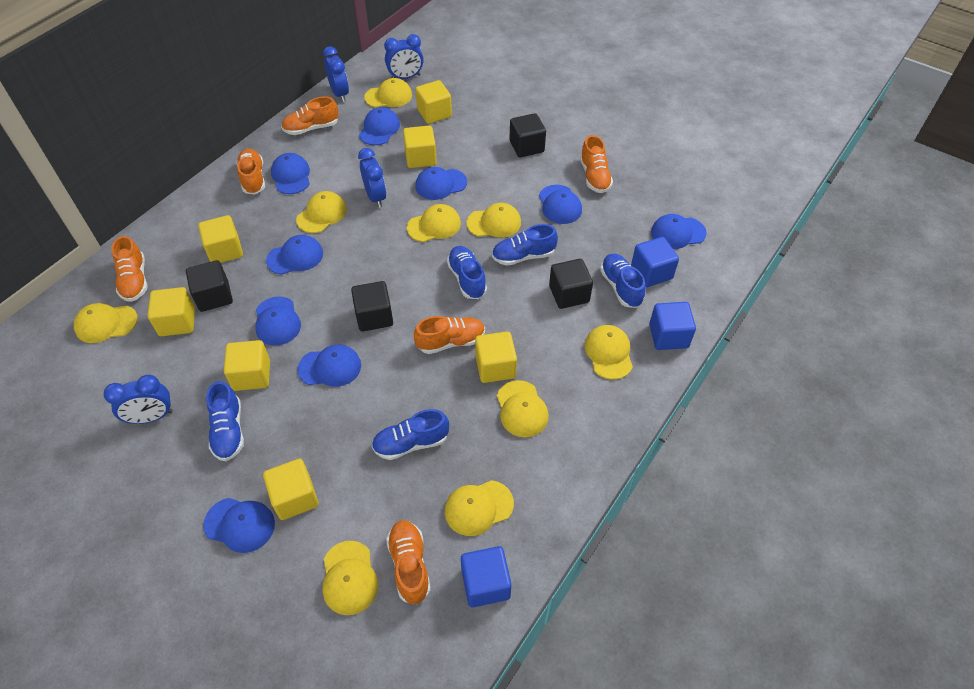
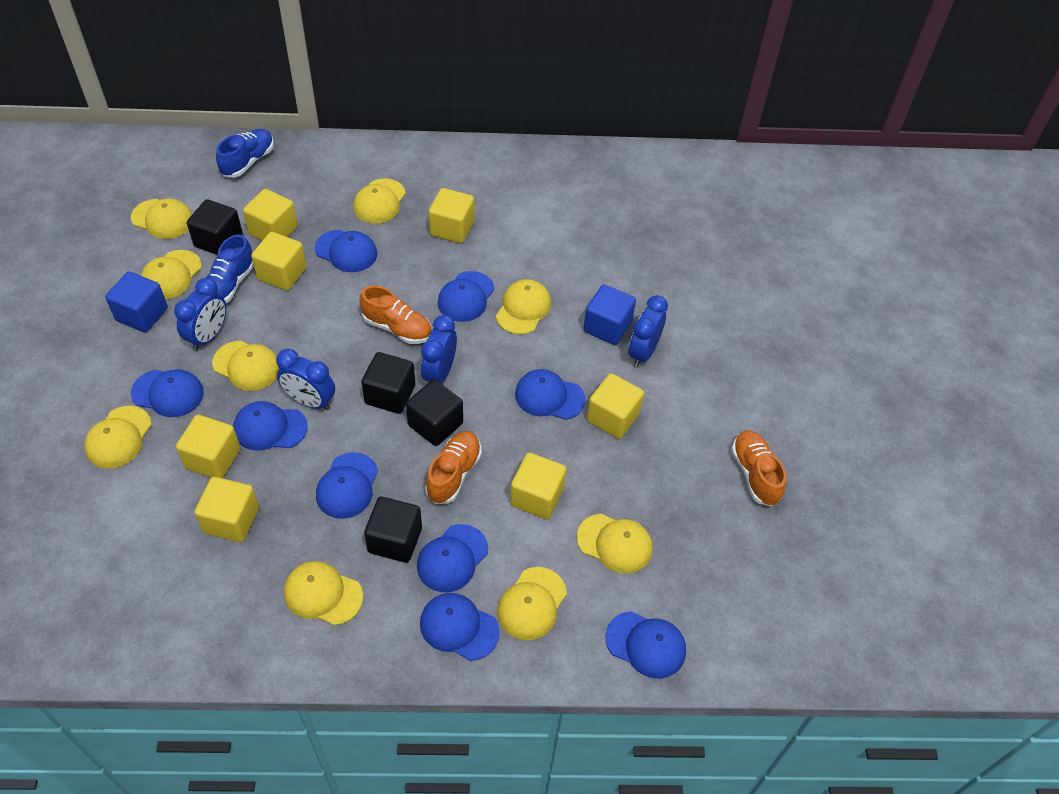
blue cube: 3 -> 2
blue shoe: 5 -> 2
orange shoe: 6 -> 3

